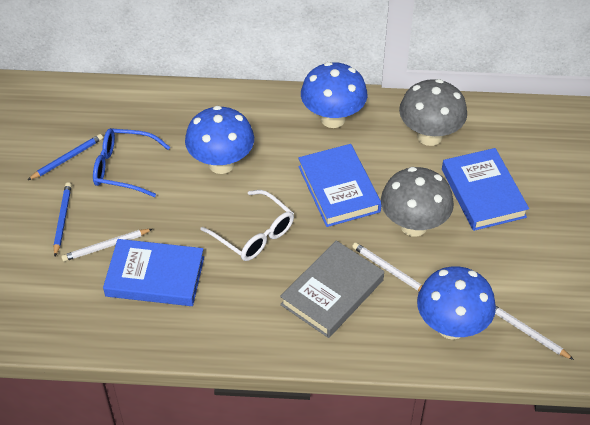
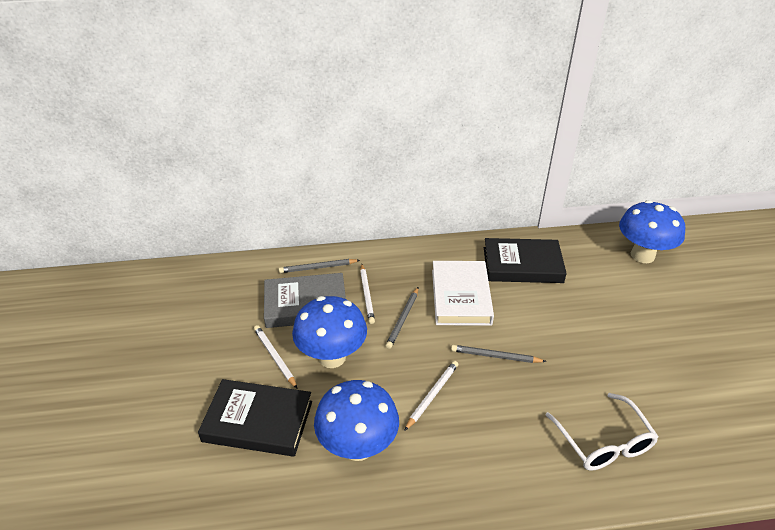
black book: 0 -> 2
blue book: 3 -> 0
blue glasses: 1 -> 0
blue pencil: 2 -> 0
grey mushroom: 2 -> 0
grey pencil: 0 -> 3
white book: 0 -> 1

